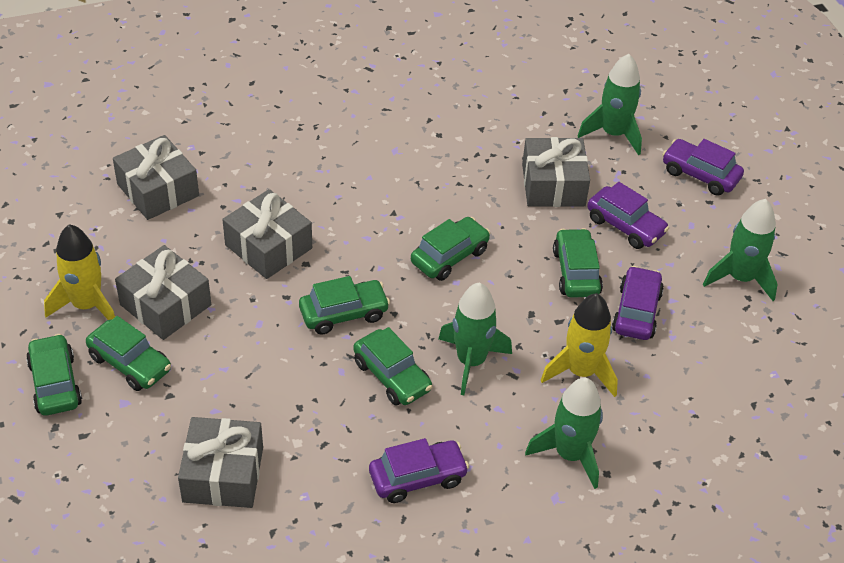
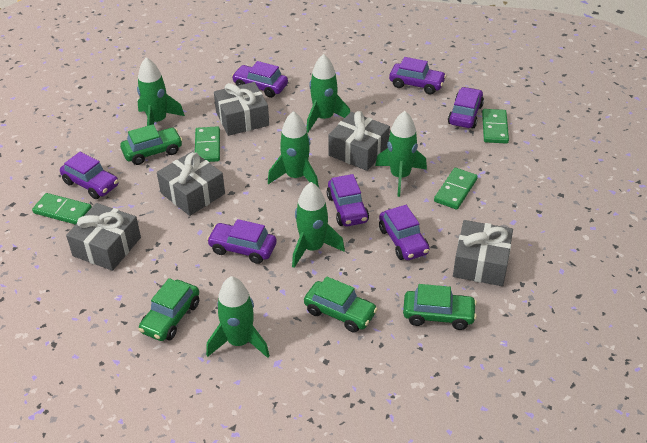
green car: 6 -> 4
green domino: 0 -> 4
green rocket: 4 -> 6
purple car: 4 -> 7
yellow rocket: 2 -> 0

